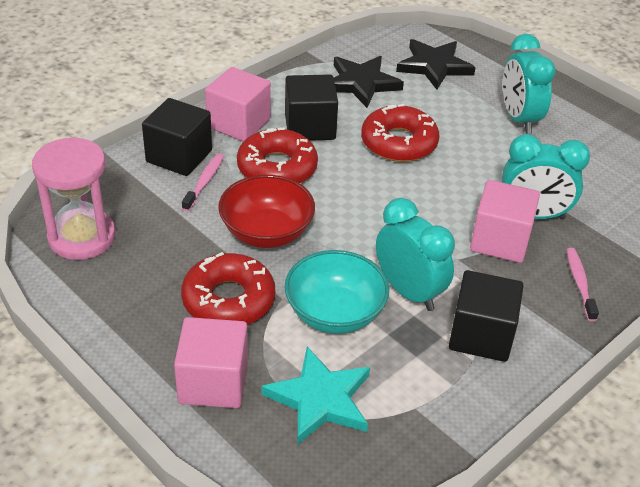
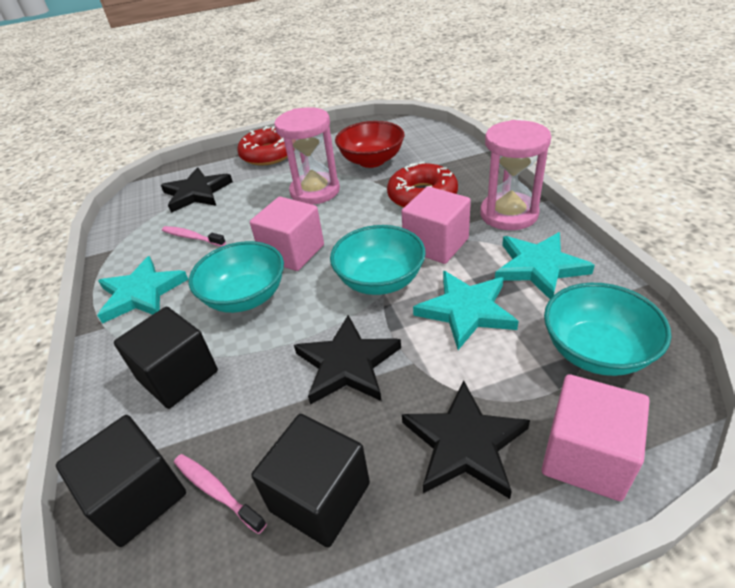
black star: 2 -> 3
pink hourglass: 1 -> 2
red donut: 3 -> 2
turquoise bowl: 1 -> 3
turquoise clock: 3 -> 0
turquoise star: 1 -> 3

